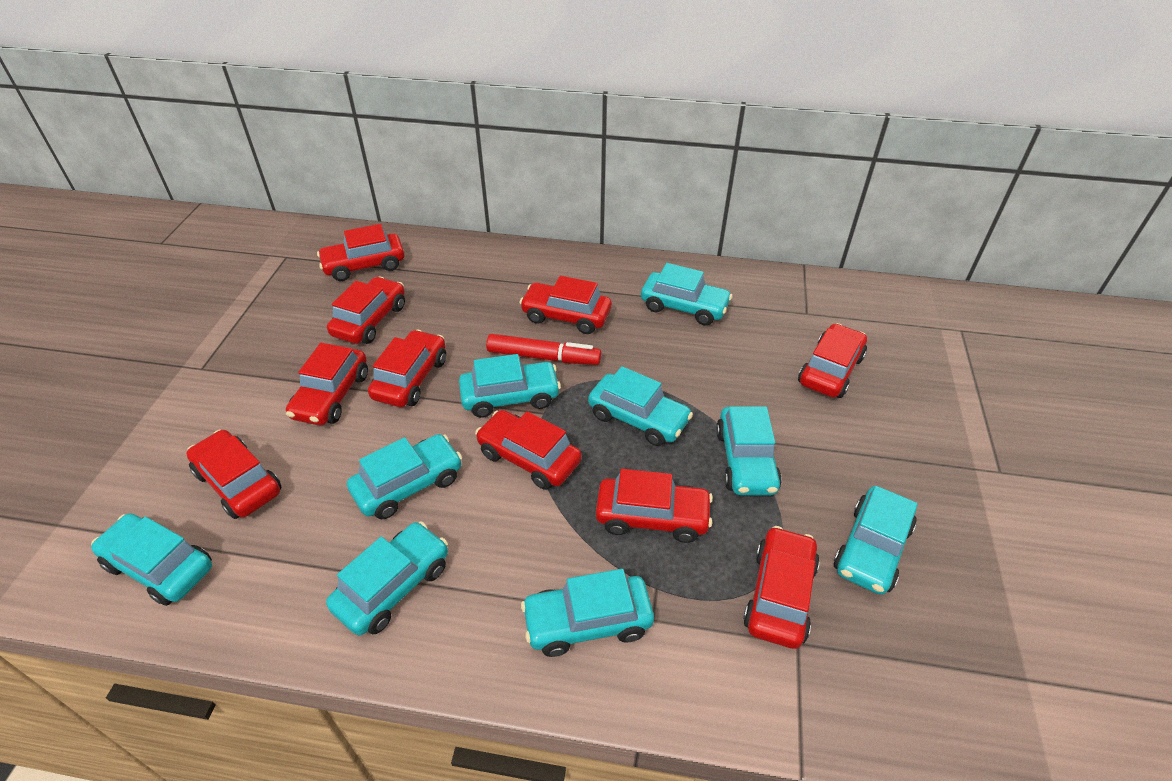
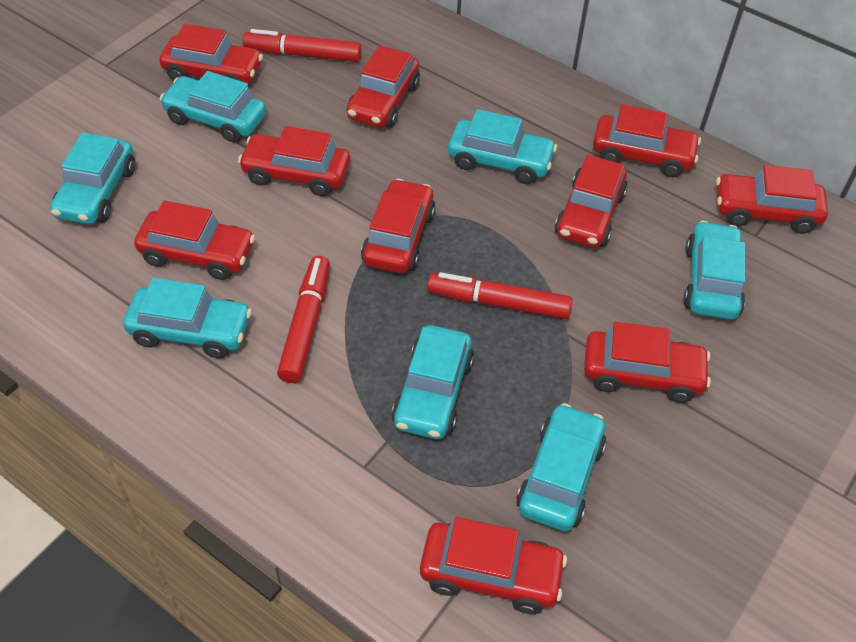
red marker: 1 -> 3
turquoise car: 9 -> 7

